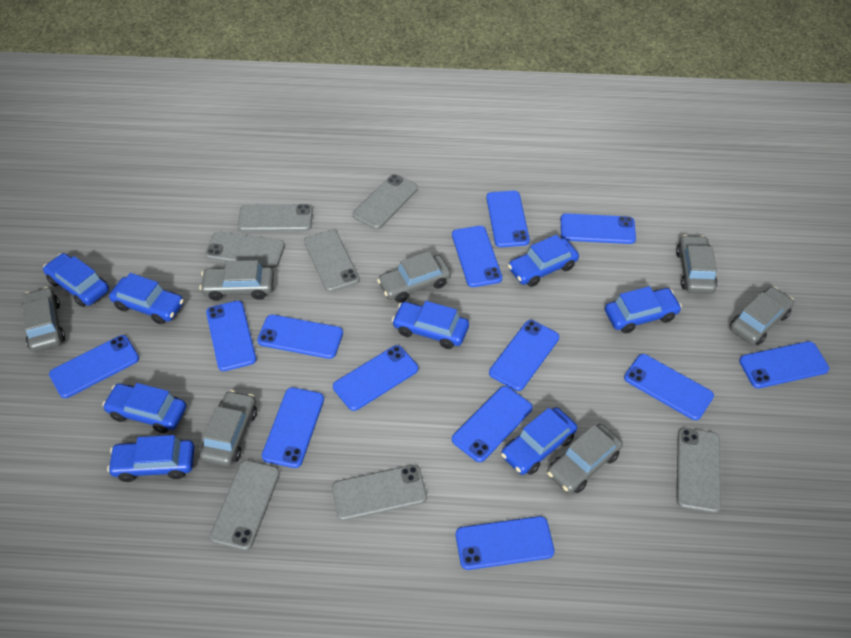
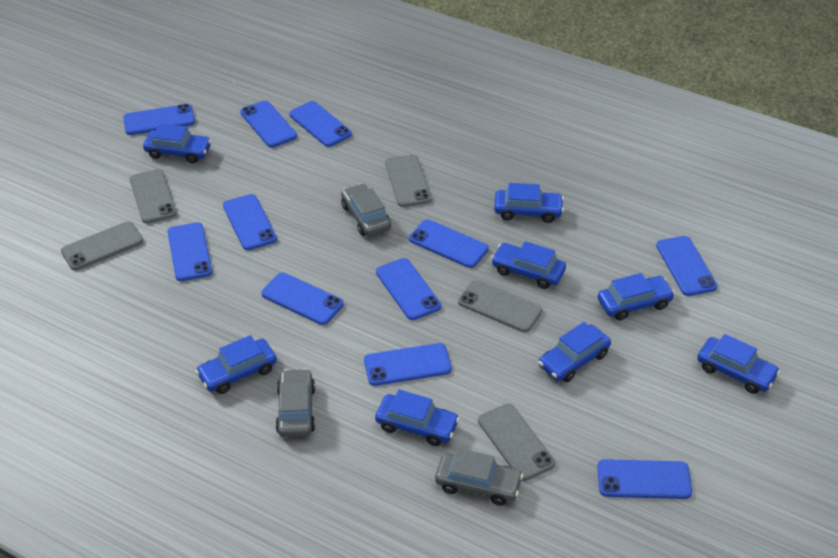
blue phone: 13 -> 11
grey car: 7 -> 3
grey phone: 7 -> 5

